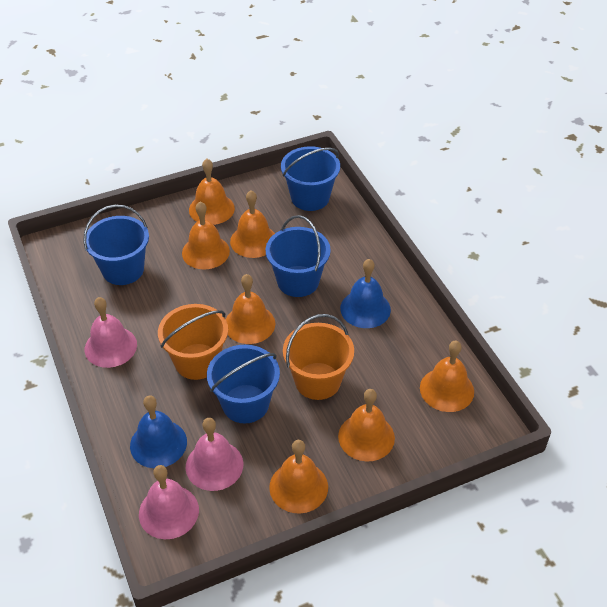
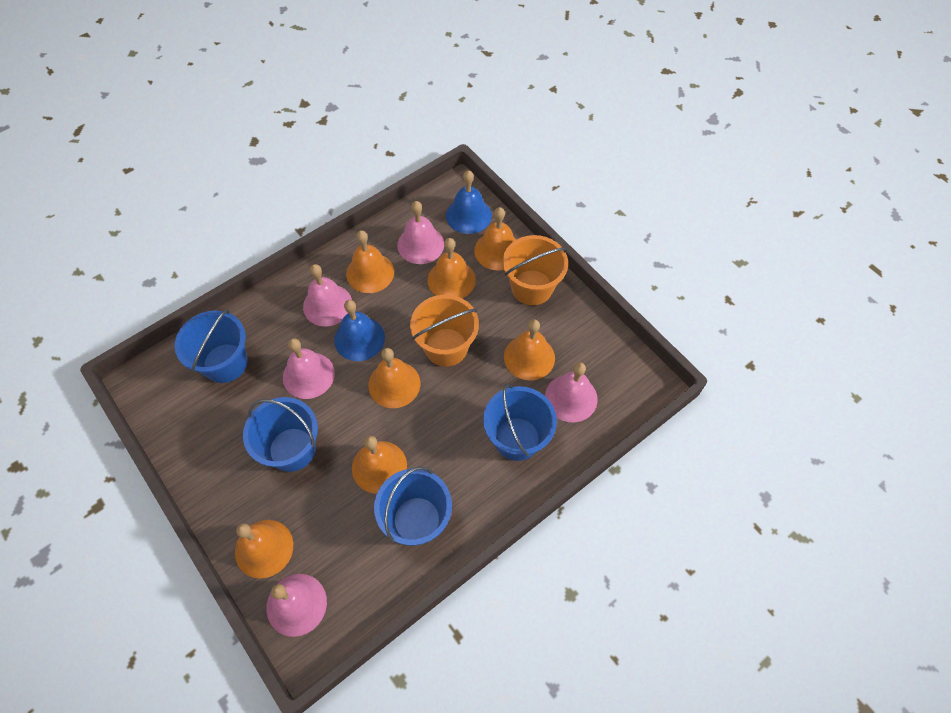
pink bell: 3 -> 5

